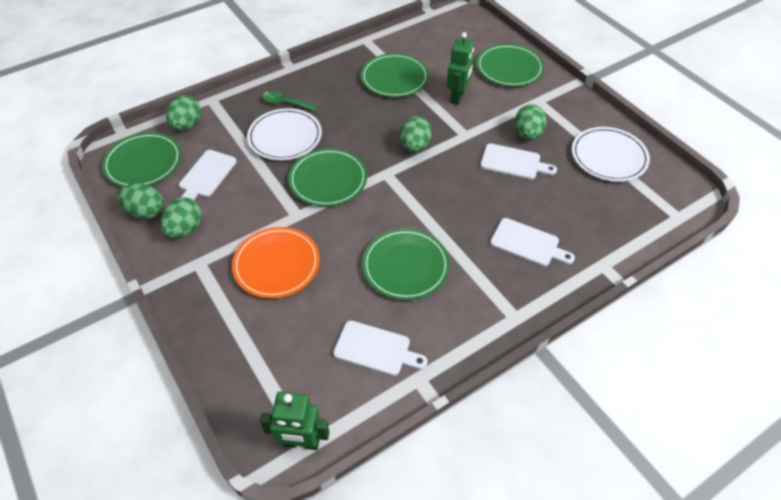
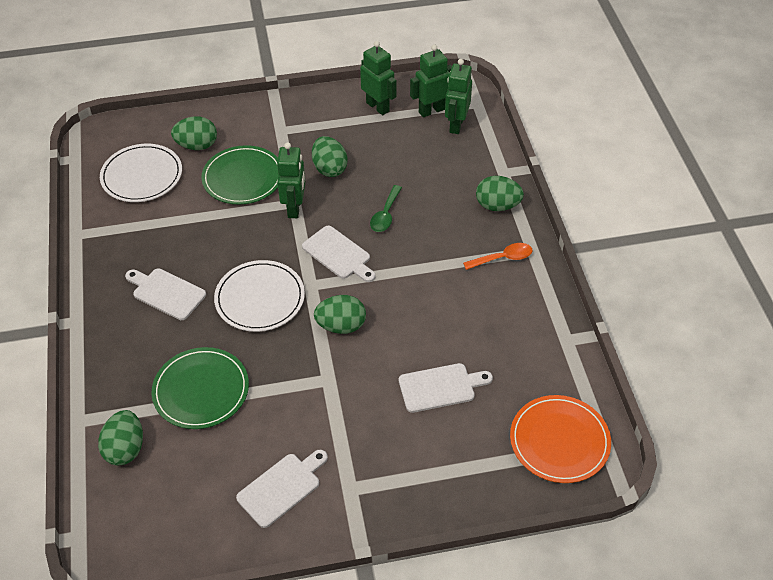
green plate: 5 -> 2
green robot: 2 -> 4
orange spoon: 0 -> 1

